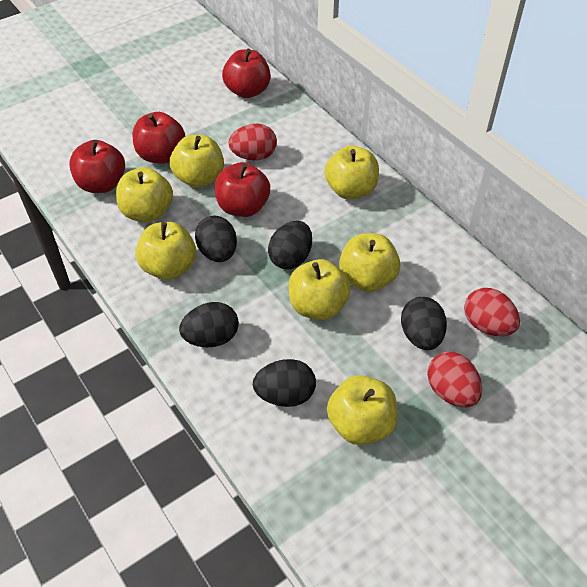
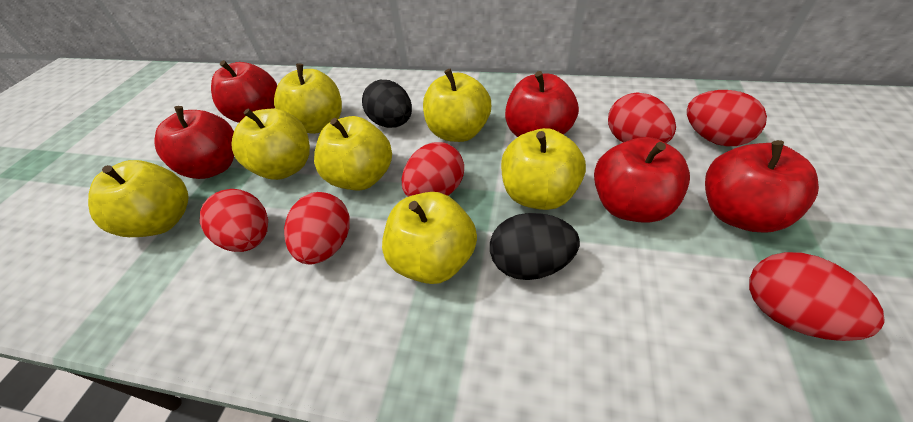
black egg: 5 -> 2
red apple: 4 -> 5
red egg: 3 -> 6

